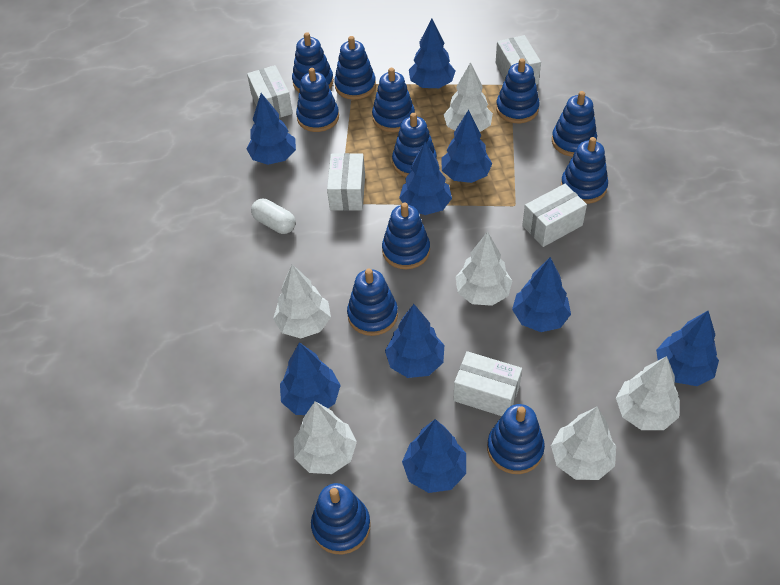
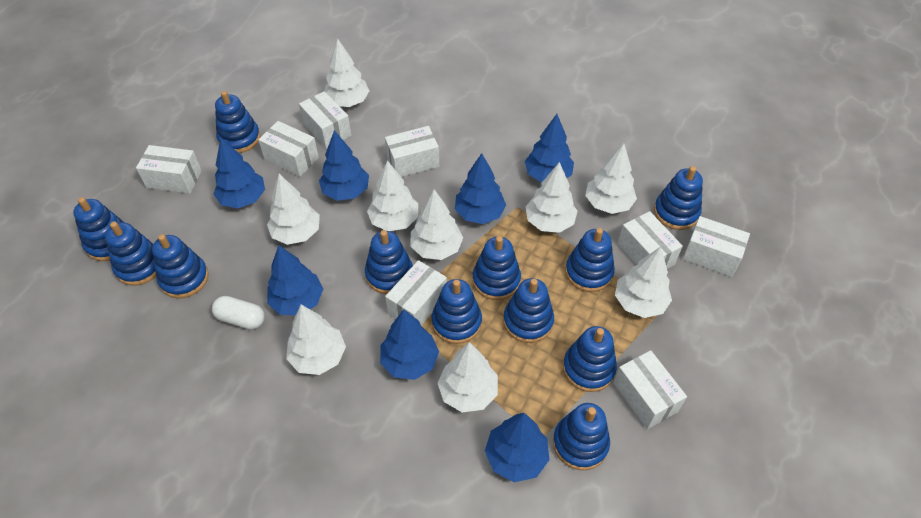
blue tree: 9 -> 7
white box: 5 -> 8
white tree: 6 -> 9

